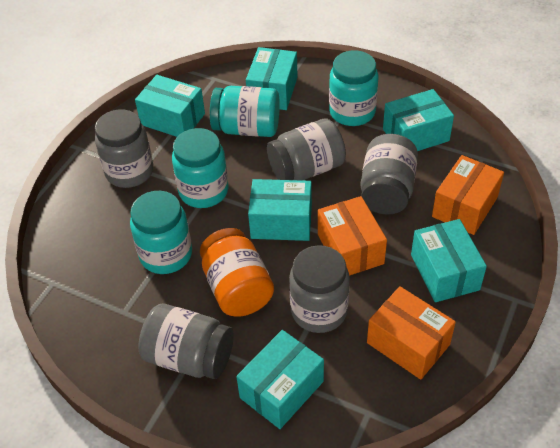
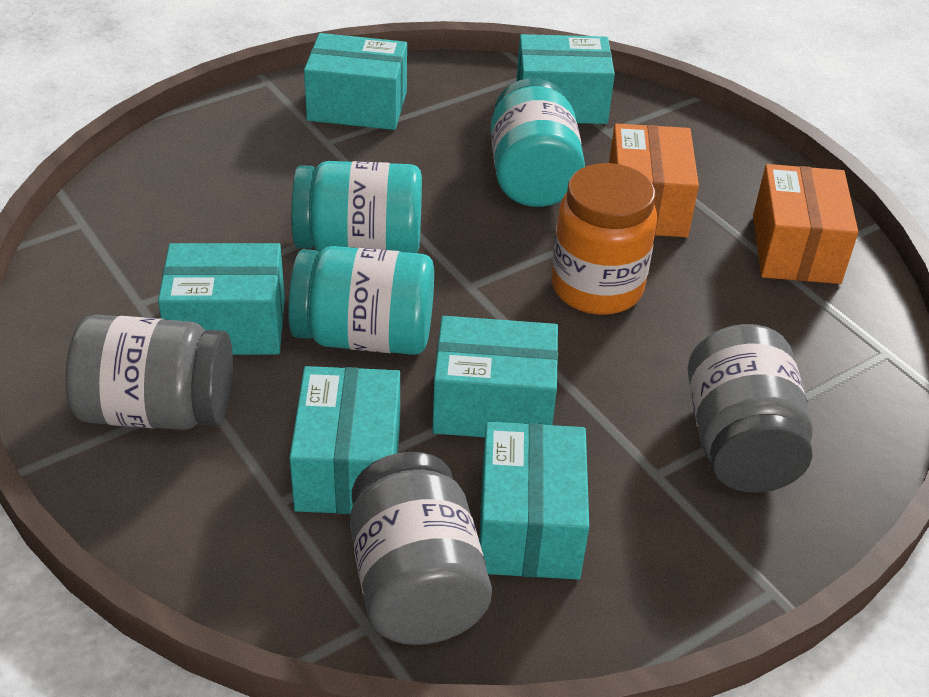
grey jar: 5 -> 3
orange box: 3 -> 2
turquoise jar: 4 -> 3

